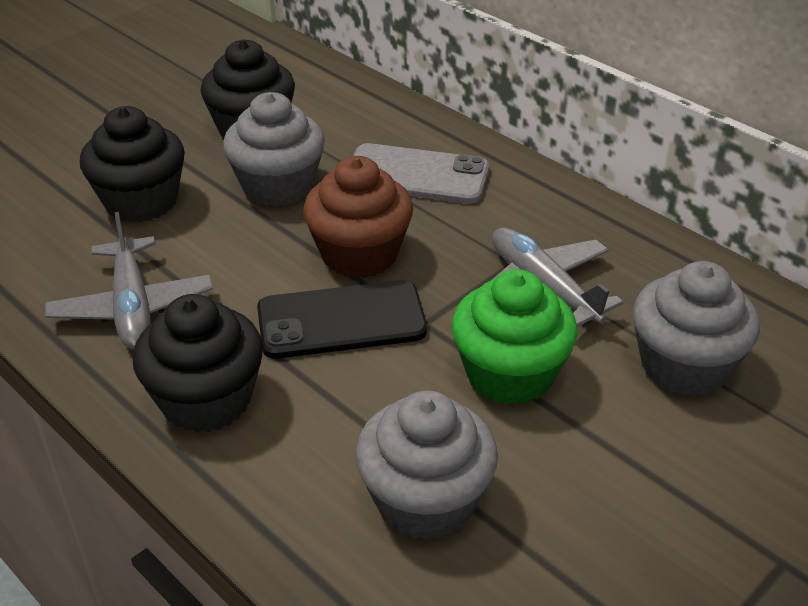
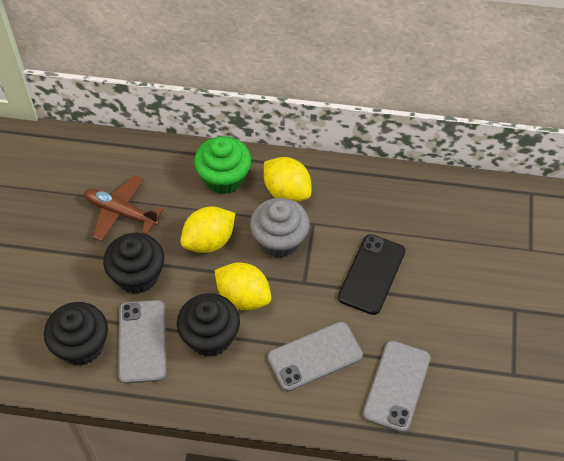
brown cupcake: 1 -> 0
brown plane: 0 -> 1
grey cupcake: 3 -> 1
grey phone: 1 -> 3
grey plane: 2 -> 0
yellow lemon: 0 -> 3

